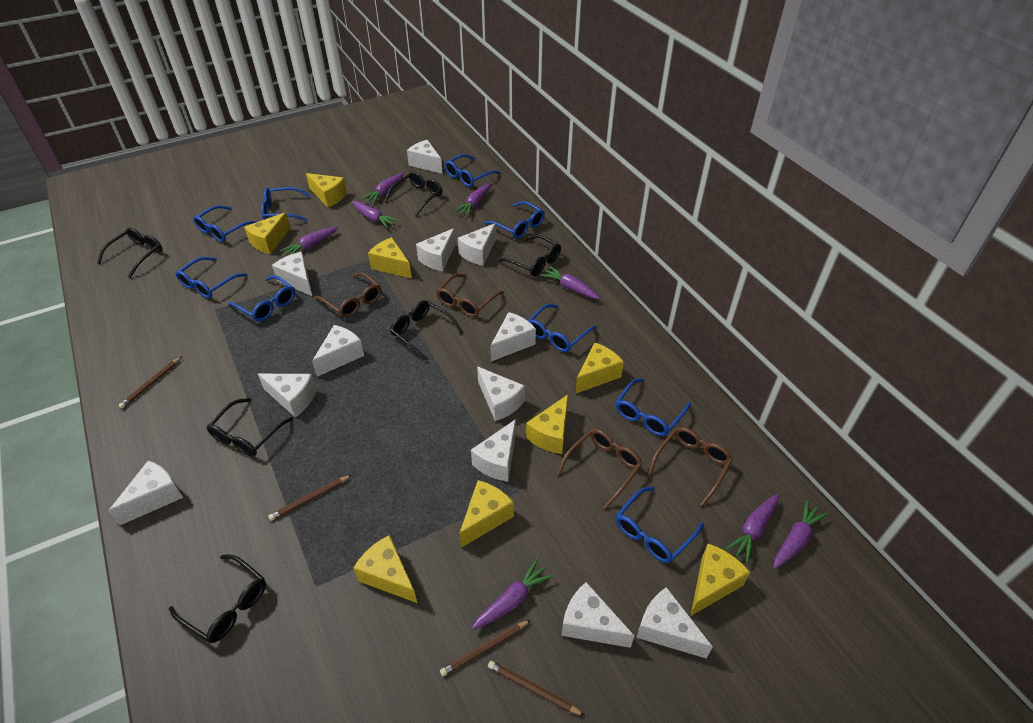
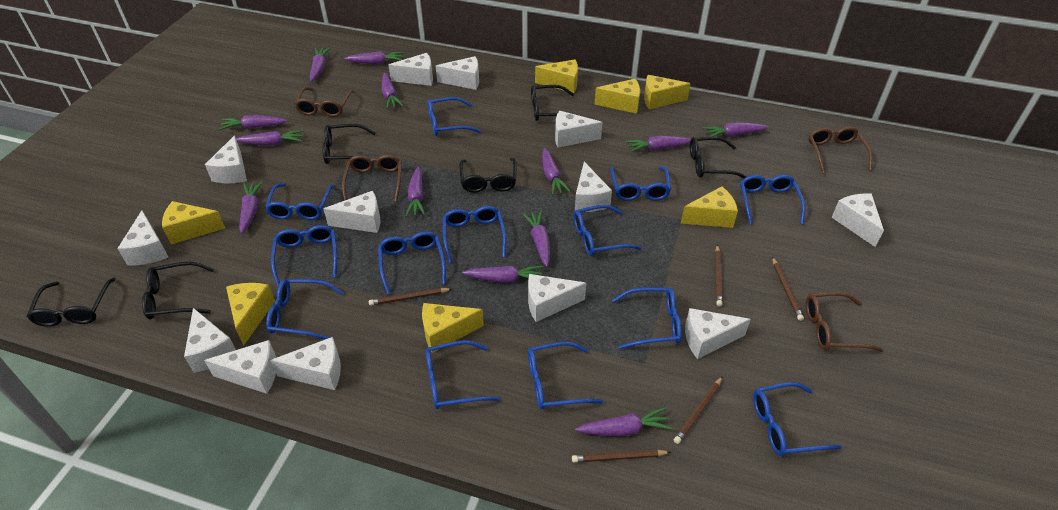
blue glasses: 9 -> 13
brown pencil: 4 -> 5
purple carrot: 8 -> 13
white cheese: 12 -> 13
yellow cheese: 8 -> 7

